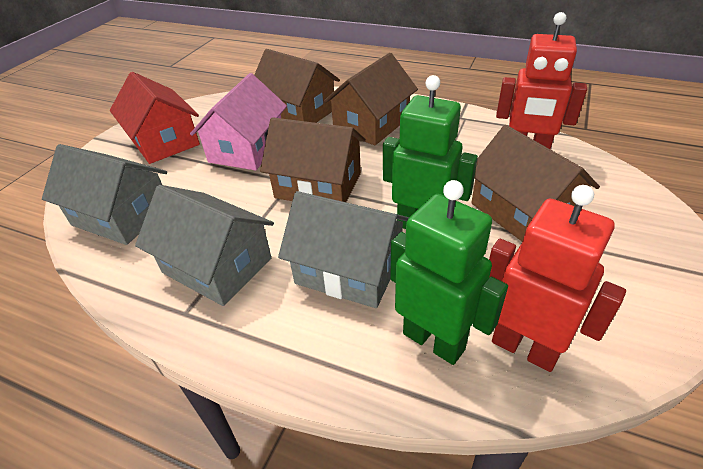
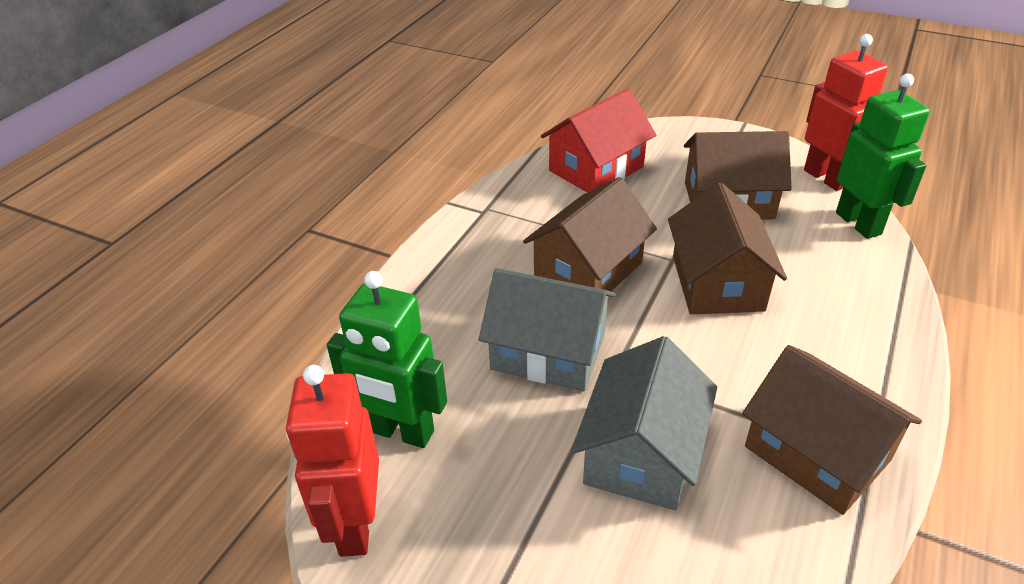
grey house: 3 -> 2
pink house: 1 -> 0

